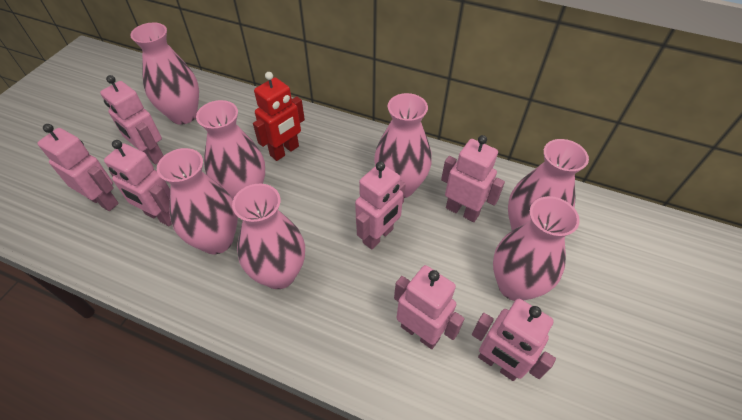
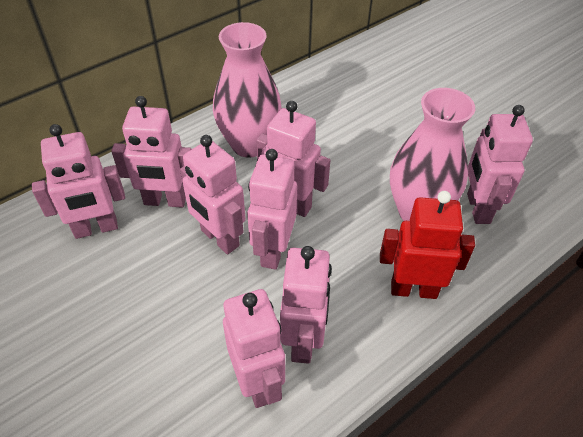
pink robot: 7 -> 8
pink vase: 7 -> 2

